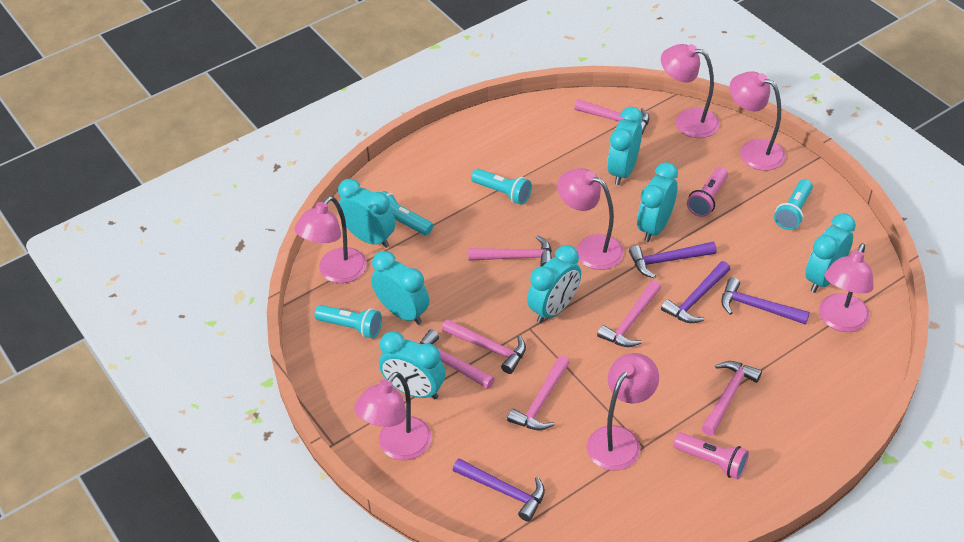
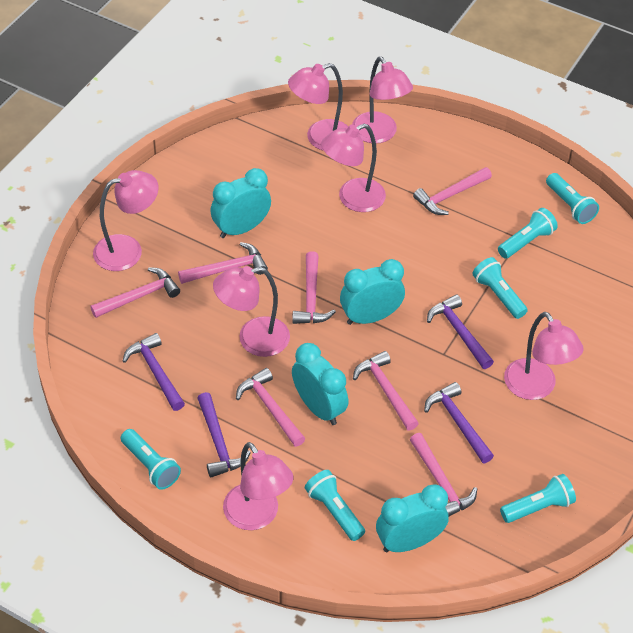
pink flashlight: 2 -> 0
turquoise clock: 7 -> 4
turquoise flashlight: 4 -> 6

